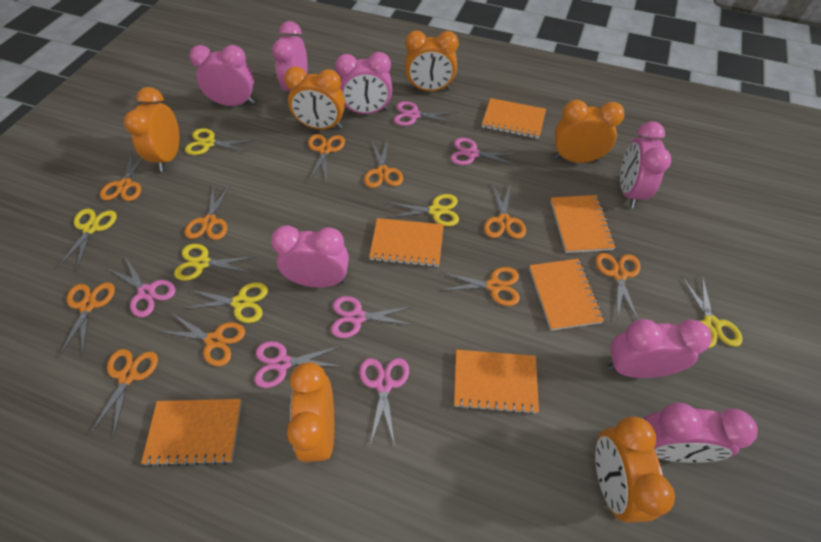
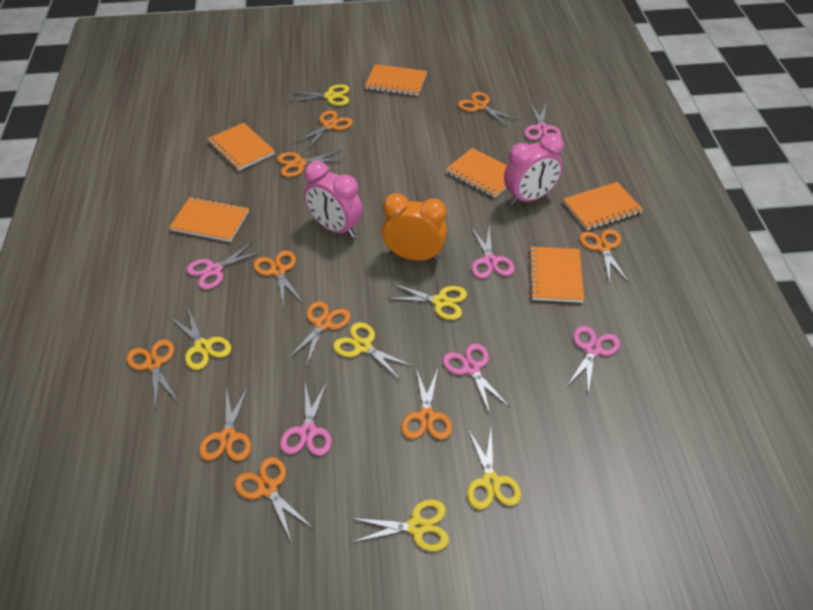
orange clock: 6 -> 1
pink clock: 7 -> 2

